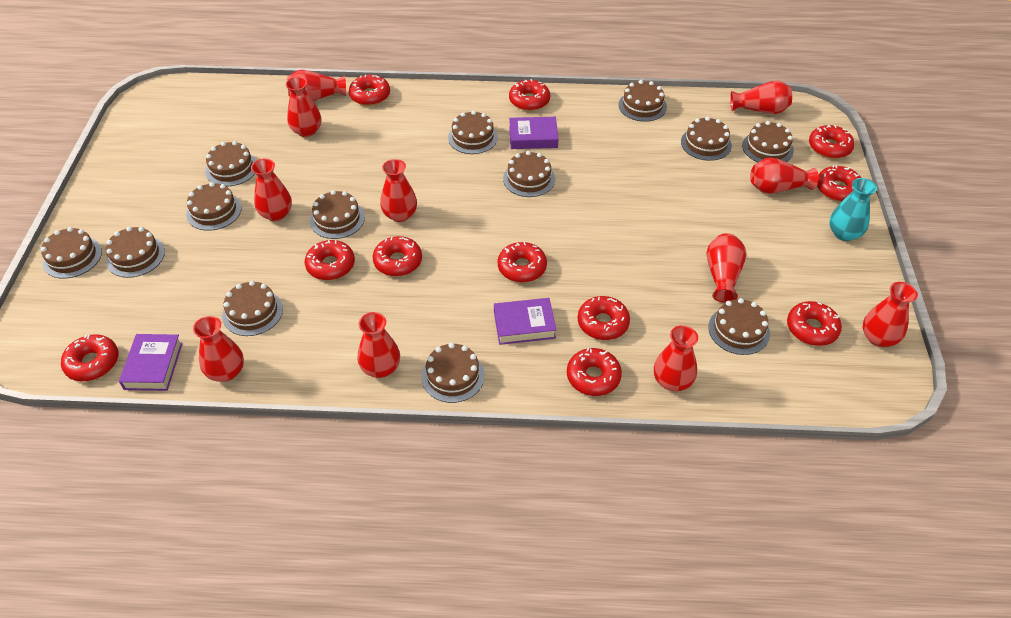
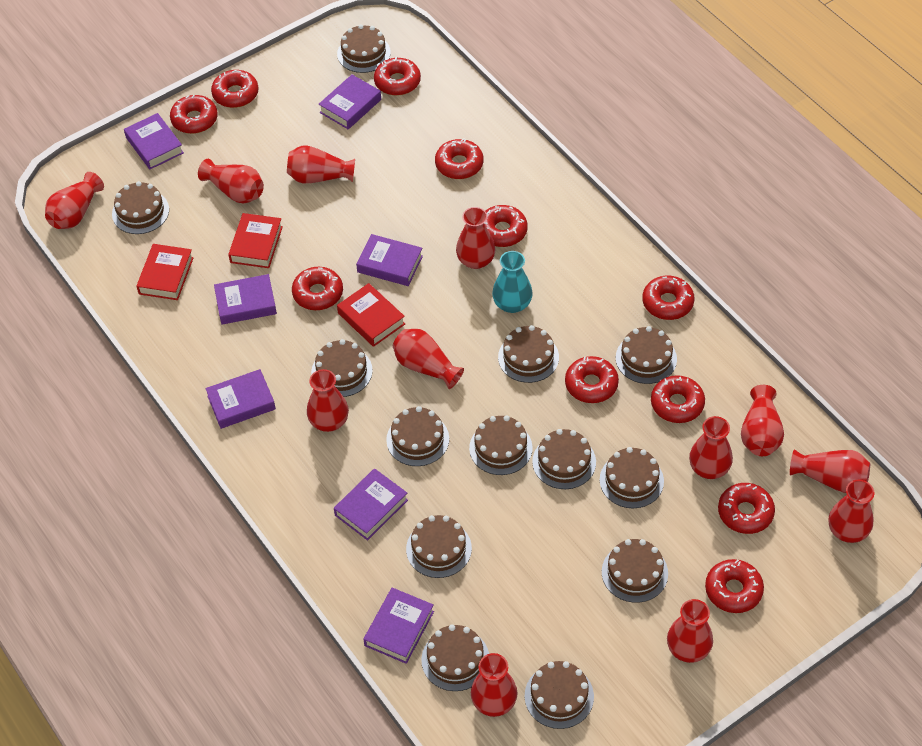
purple book: 3 -> 7
red book: 0 -> 3
red vase: 11 -> 12

